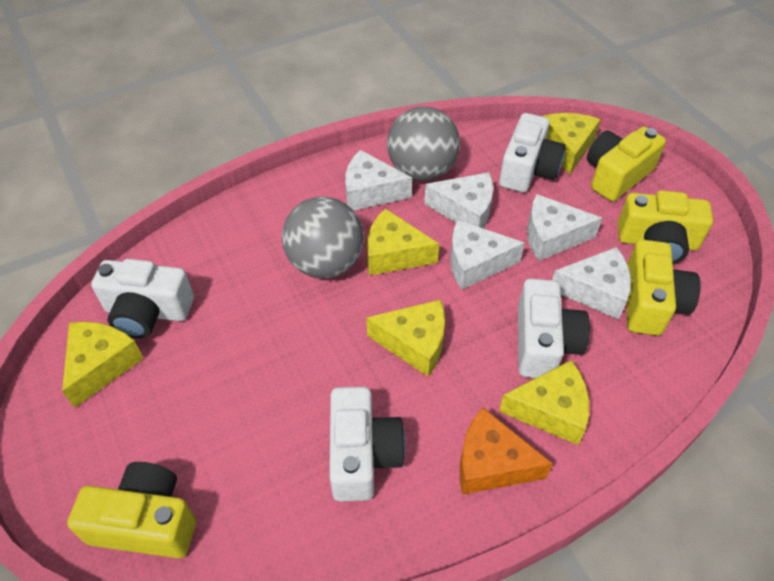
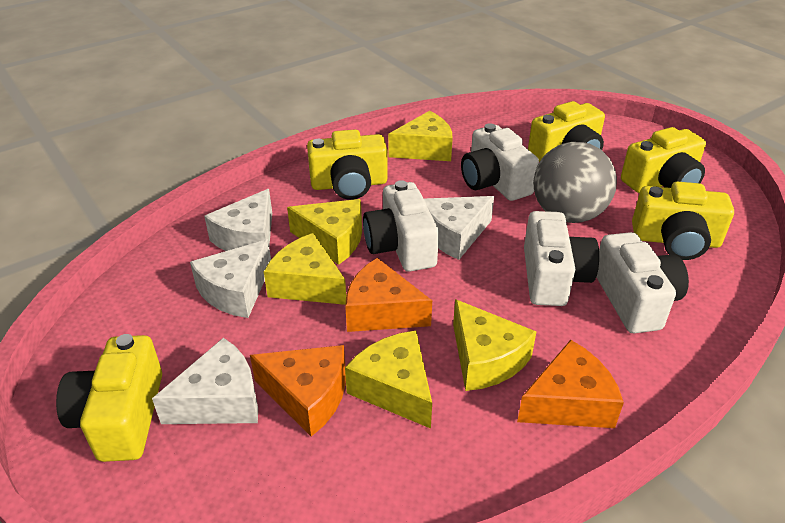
grey ball: 2 -> 1
orange cheese: 1 -> 3
white cheese: 5 -> 4
yellow camera: 4 -> 5

